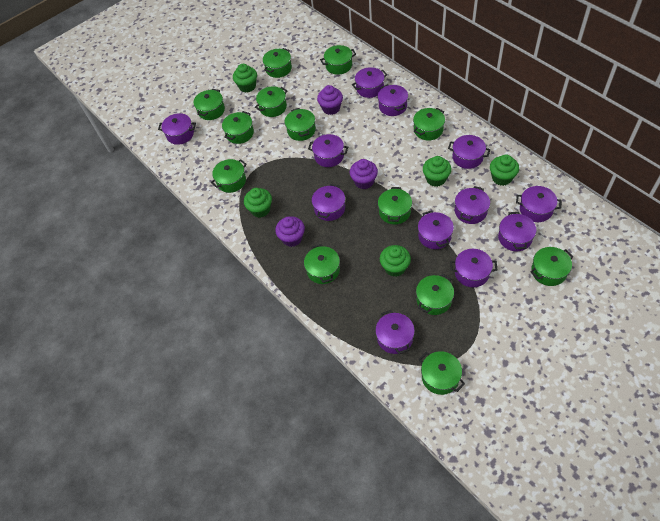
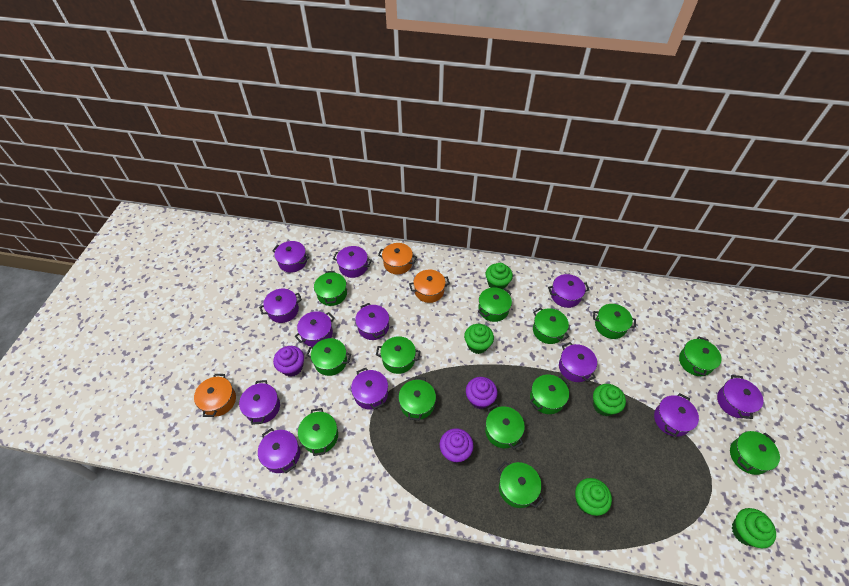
orange pot: 0 -> 3

